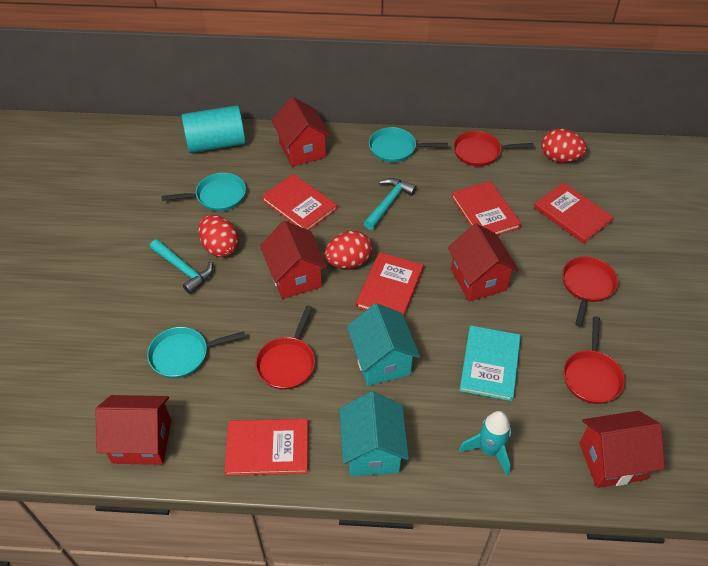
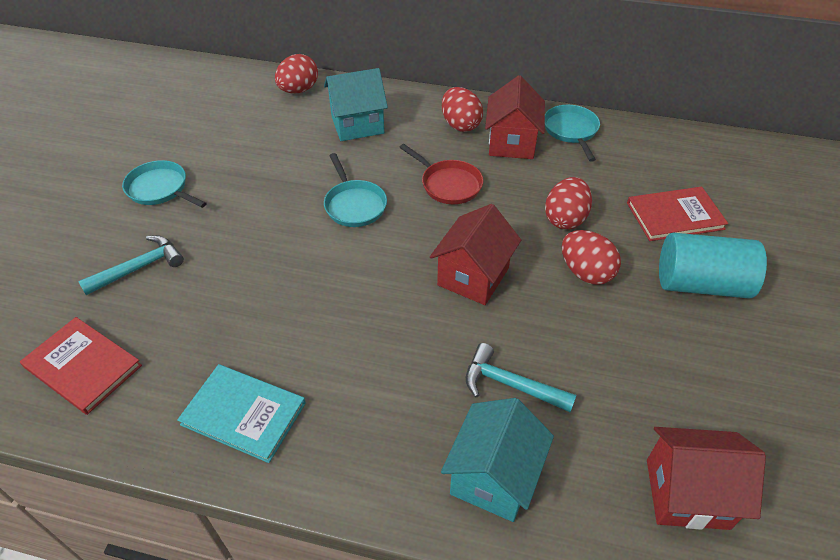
red book: 5 -> 2
red egg: 3 -> 4
red house: 5 -> 3
red pan: 4 -> 1
turquoise rocket: 1 -> 0

